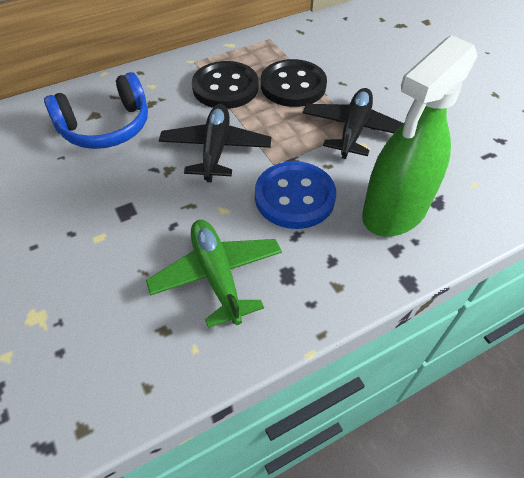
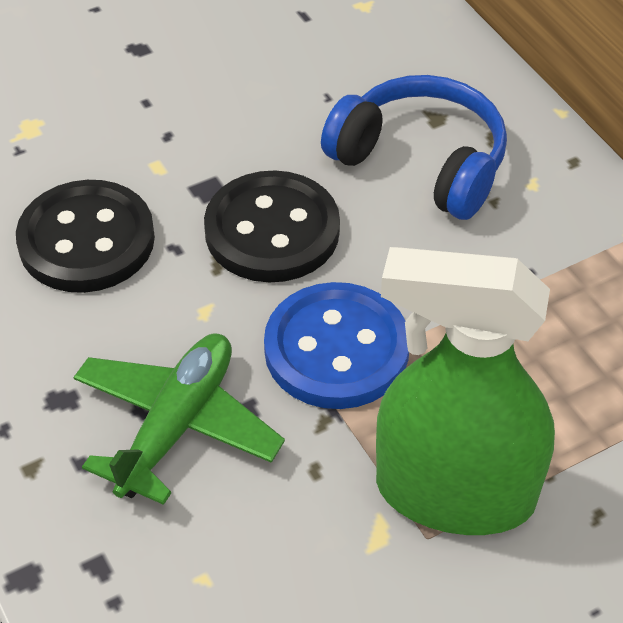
black plane: 2 -> 0

